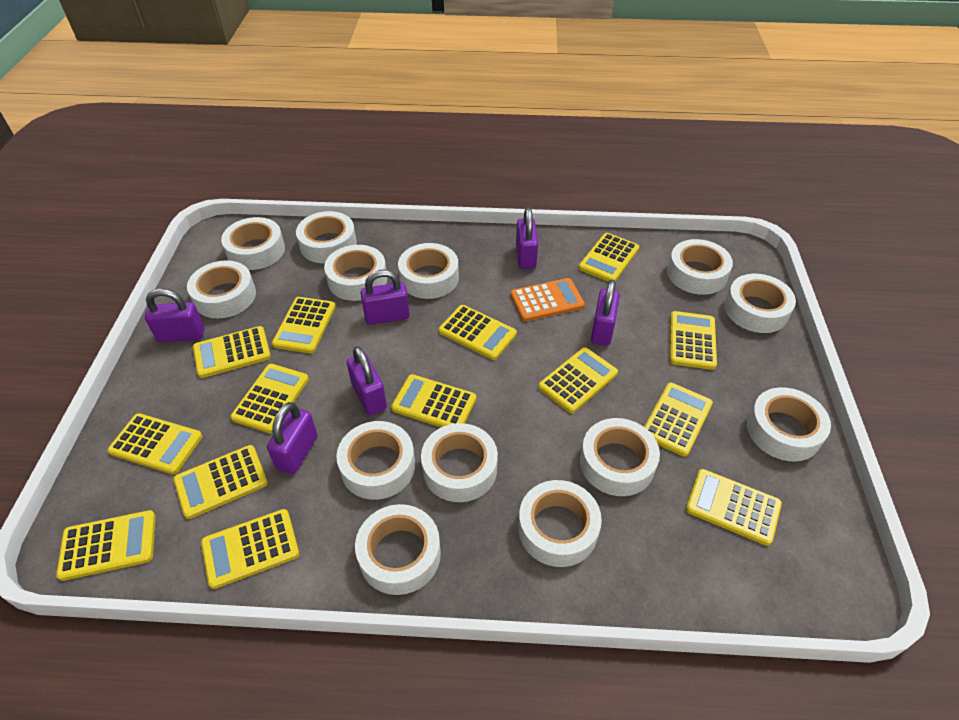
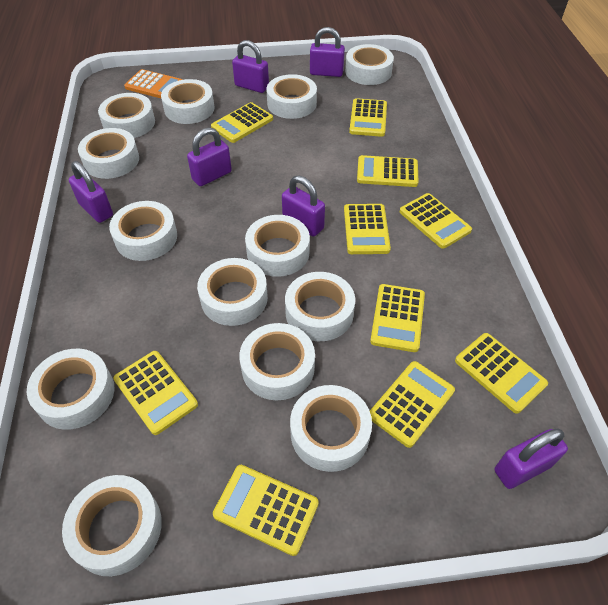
yellow calculator: 14 -> 10

